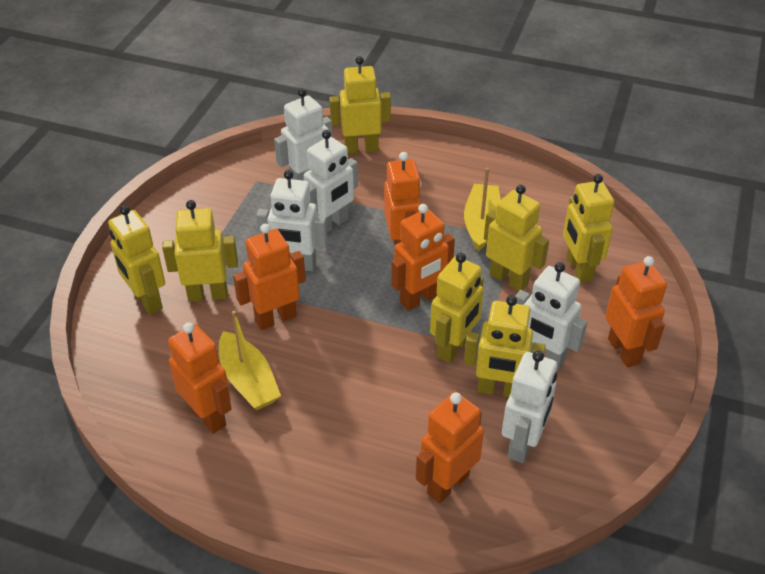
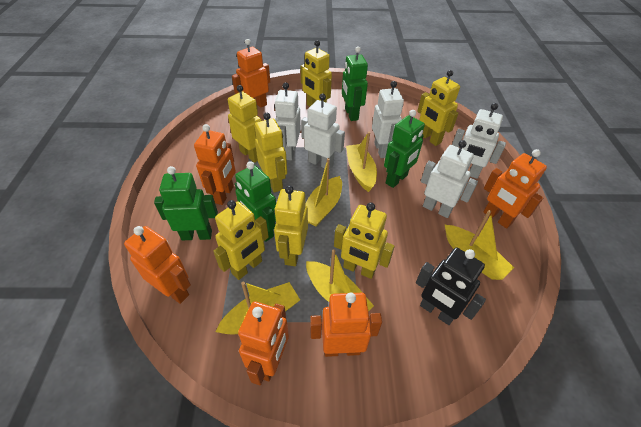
black robot: 0 -> 1
green robot: 0 -> 4
yellow boat: 2 -> 5

